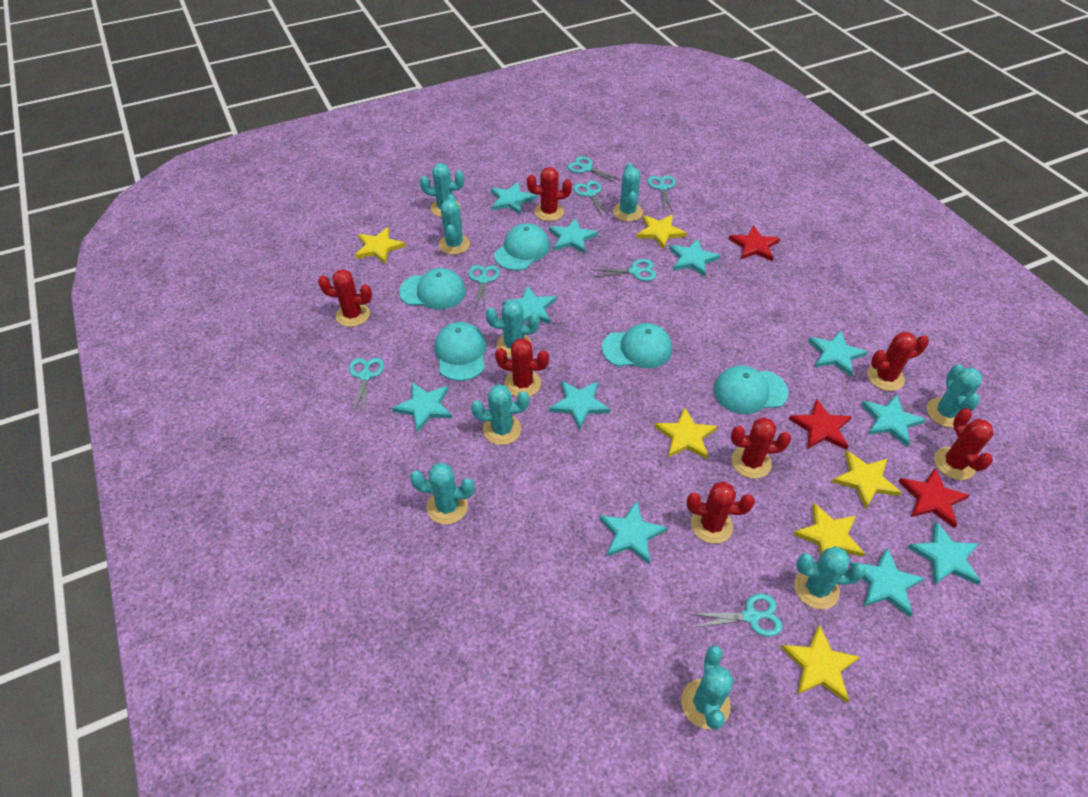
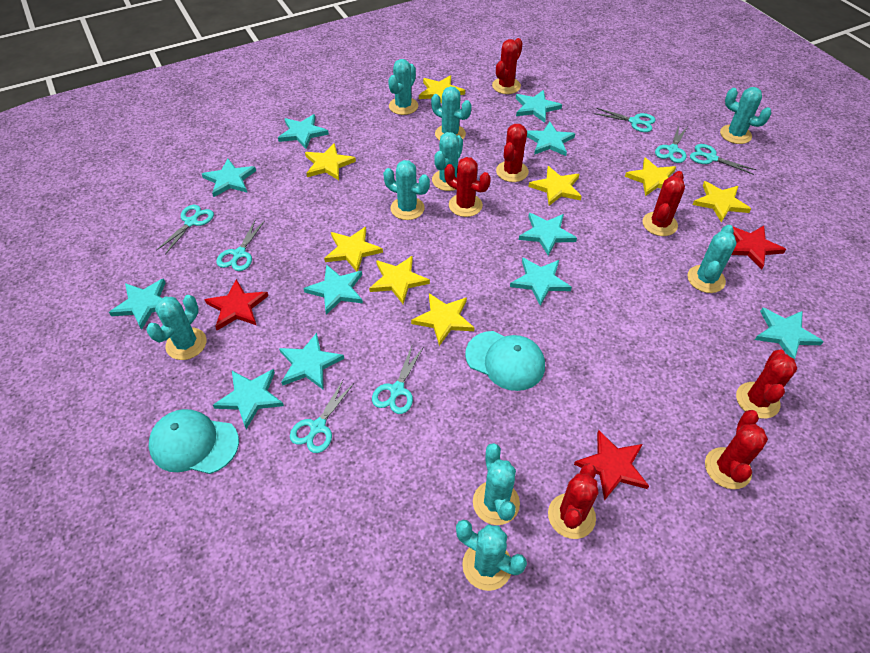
turquoise cap: 5 -> 2
yellow star: 6 -> 8

